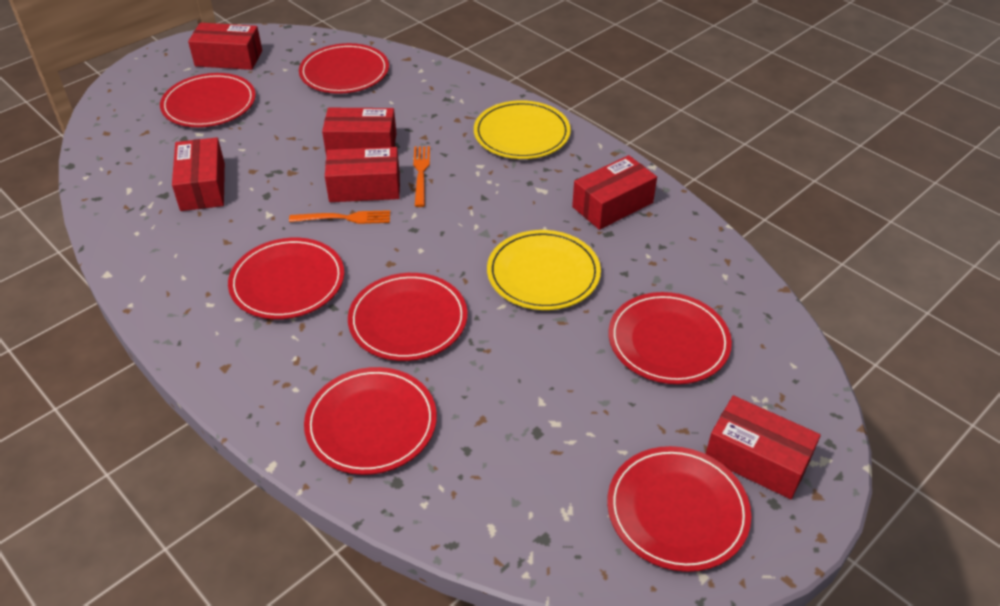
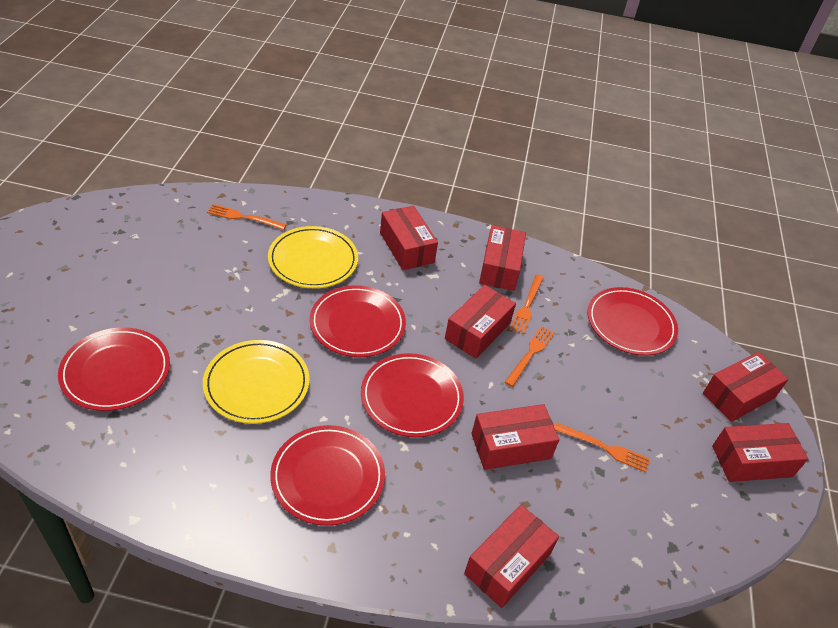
orange fork: 2 -> 4
red box: 6 -> 7
red plate: 7 -> 5

